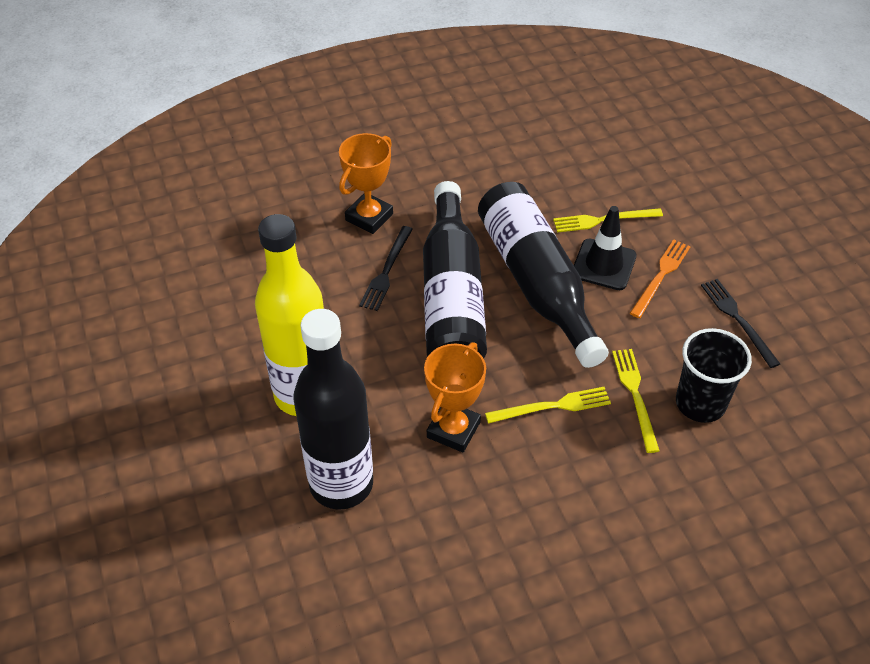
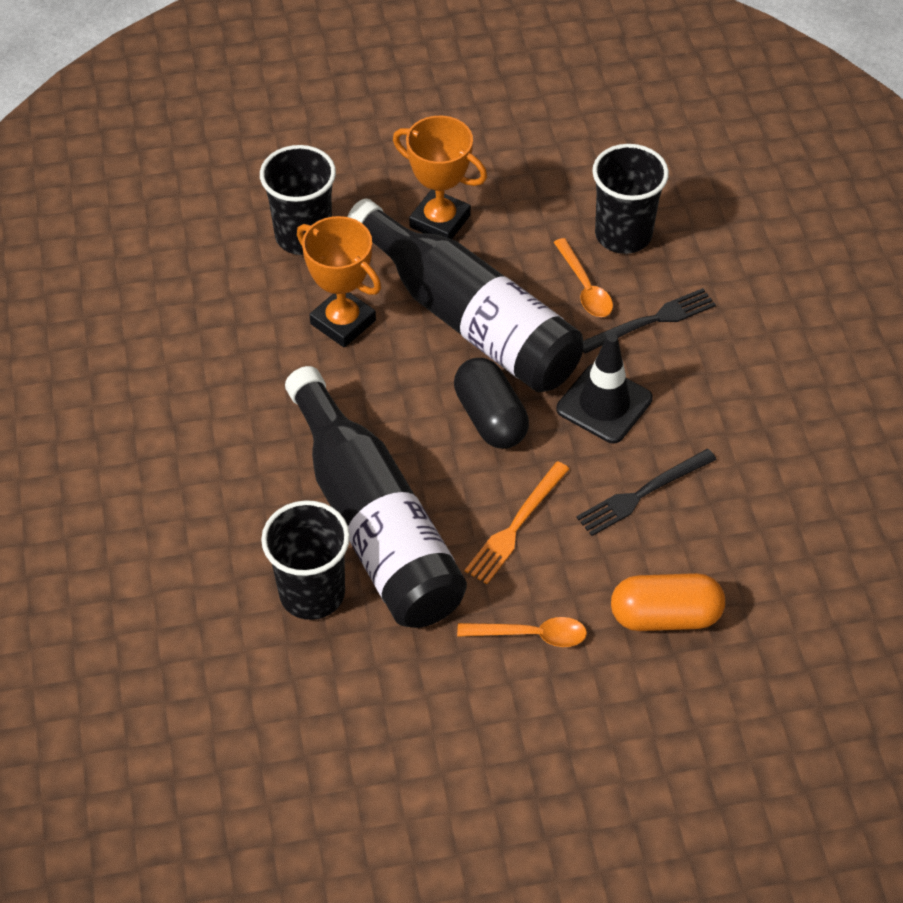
black bottle: 3 -> 2
black capsule: 0 -> 1
black cup: 1 -> 3
orange capsule: 0 -> 1
orange spoon: 0 -> 2
yellow bottle: 1 -> 0
yellow fork: 3 -> 0

